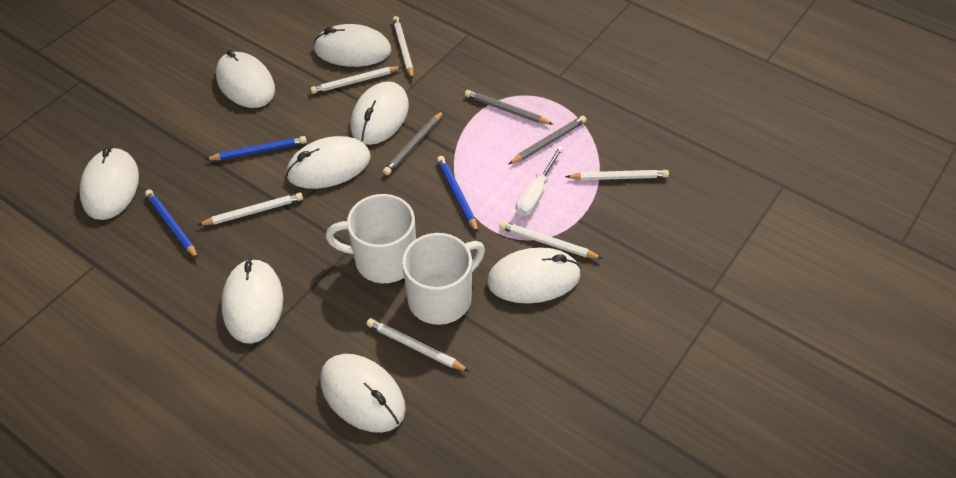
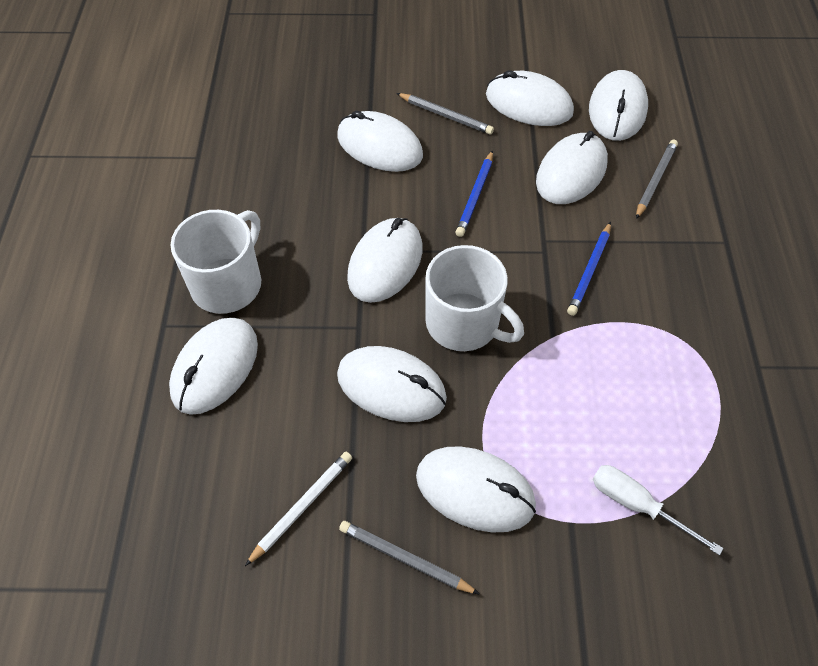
blue pencil: 3 -> 2
white pencil: 6 -> 1

